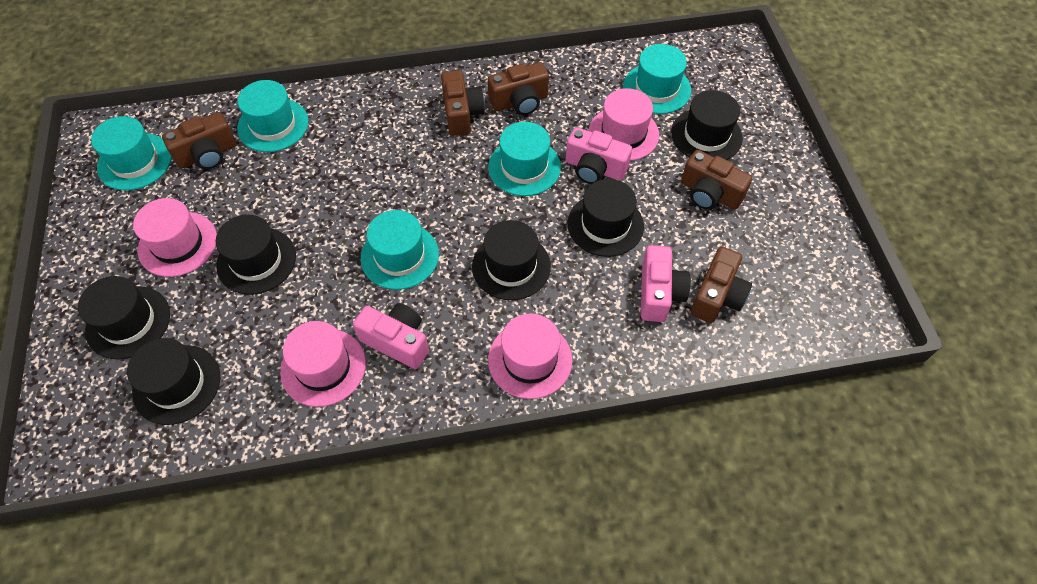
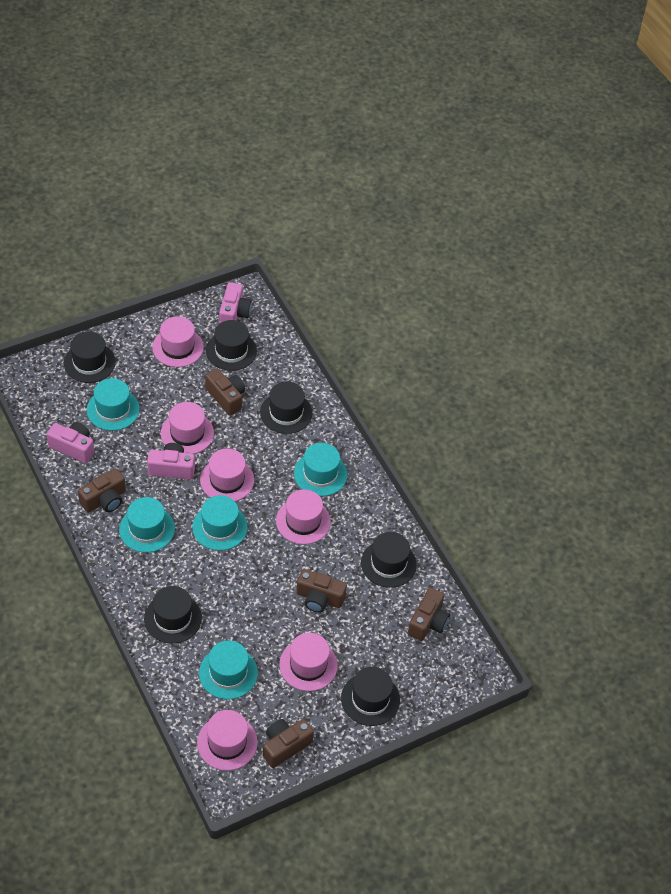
pink hat: 4 -> 6

